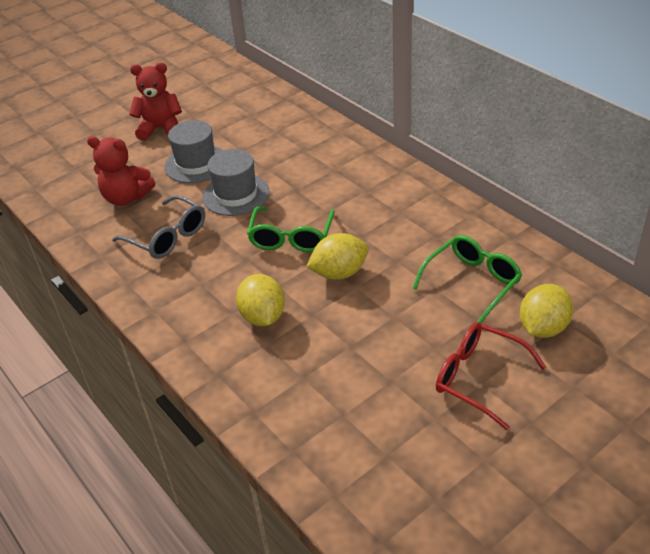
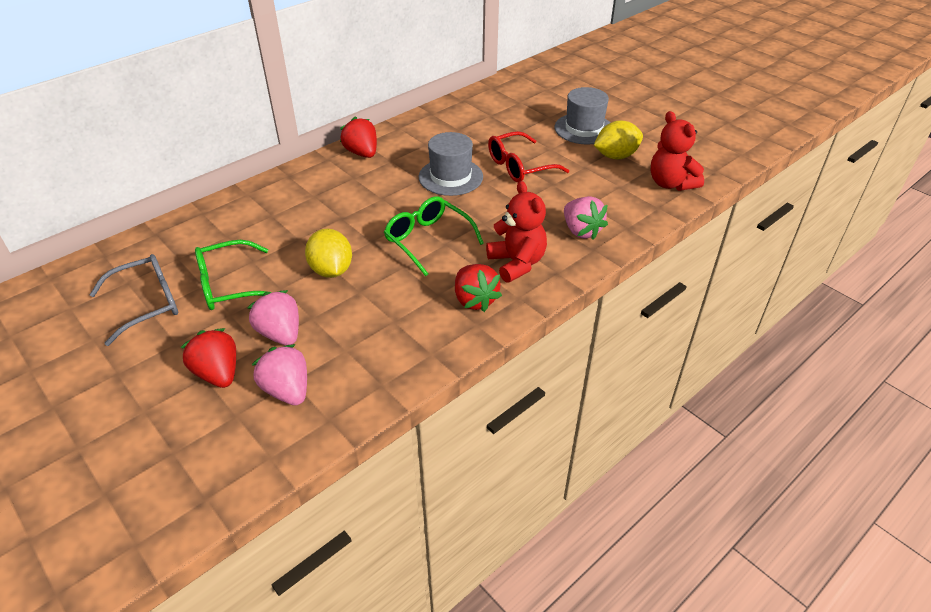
pink strawberry: 0 -> 3
red strawberry: 0 -> 3
yellow lemon: 3 -> 2

